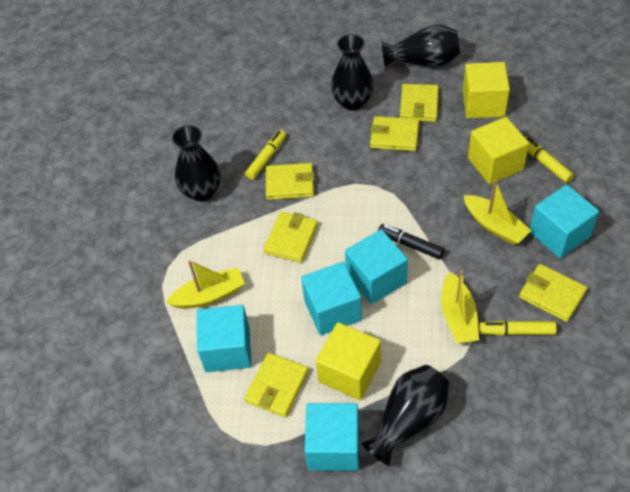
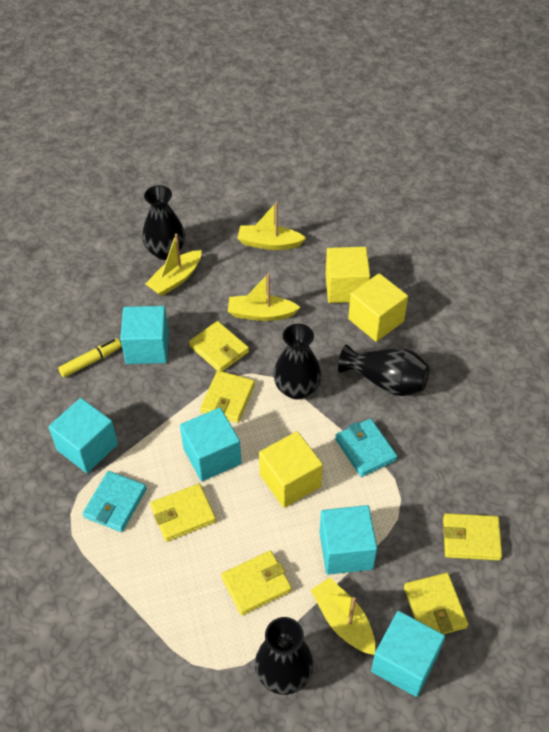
black marker: 1 -> 0
turquoise wallet: 0 -> 2
yellow boat: 3 -> 4
yellow marker: 3 -> 1

